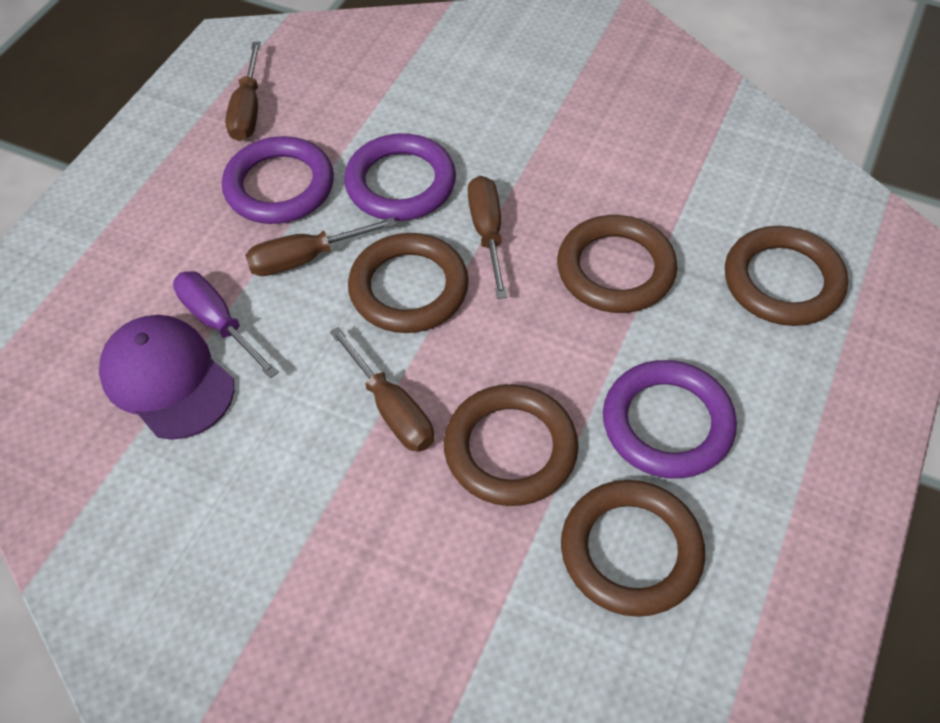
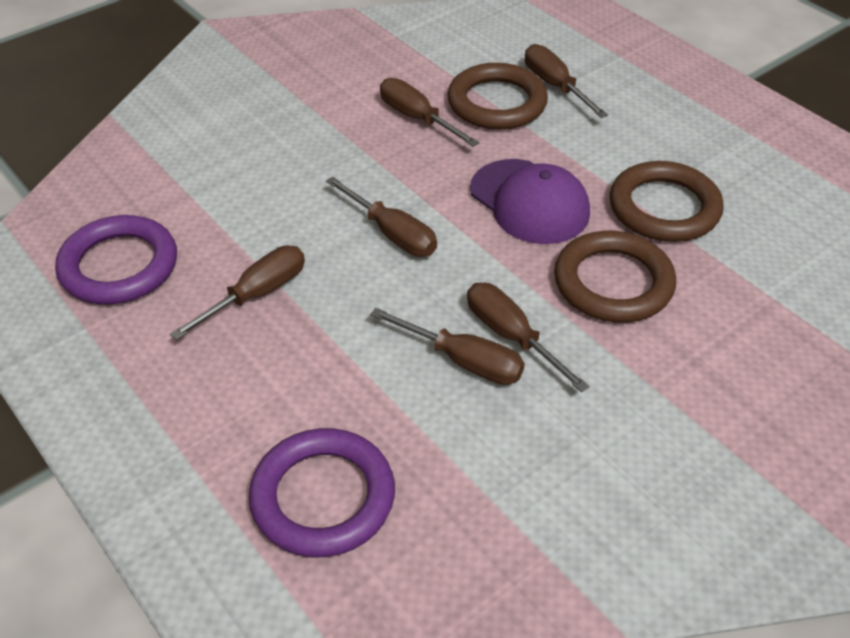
brown ring: 5 -> 3
brown screwdriver: 4 -> 6
purple ring: 3 -> 2
purple screwdriver: 1 -> 0

